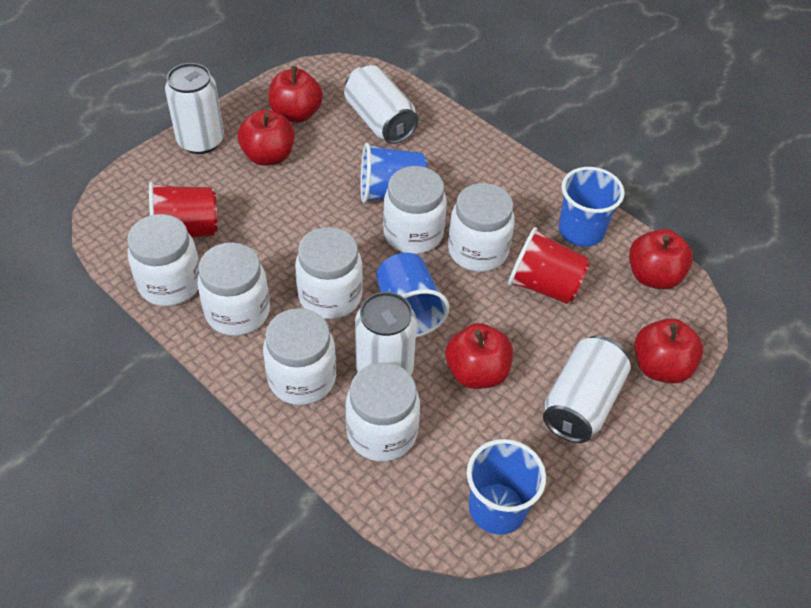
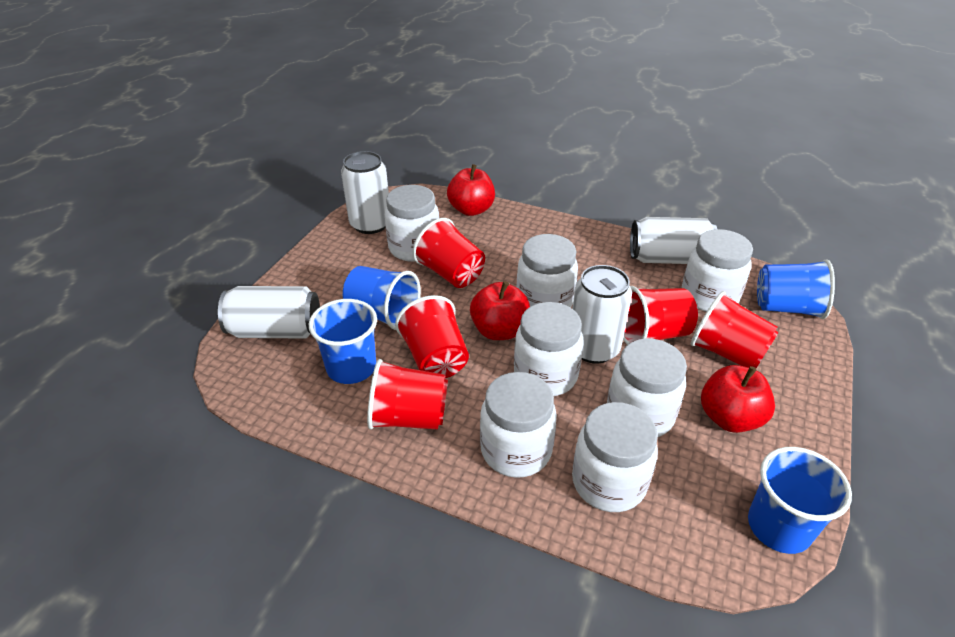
red apple: 5 -> 3
red cup: 2 -> 5

